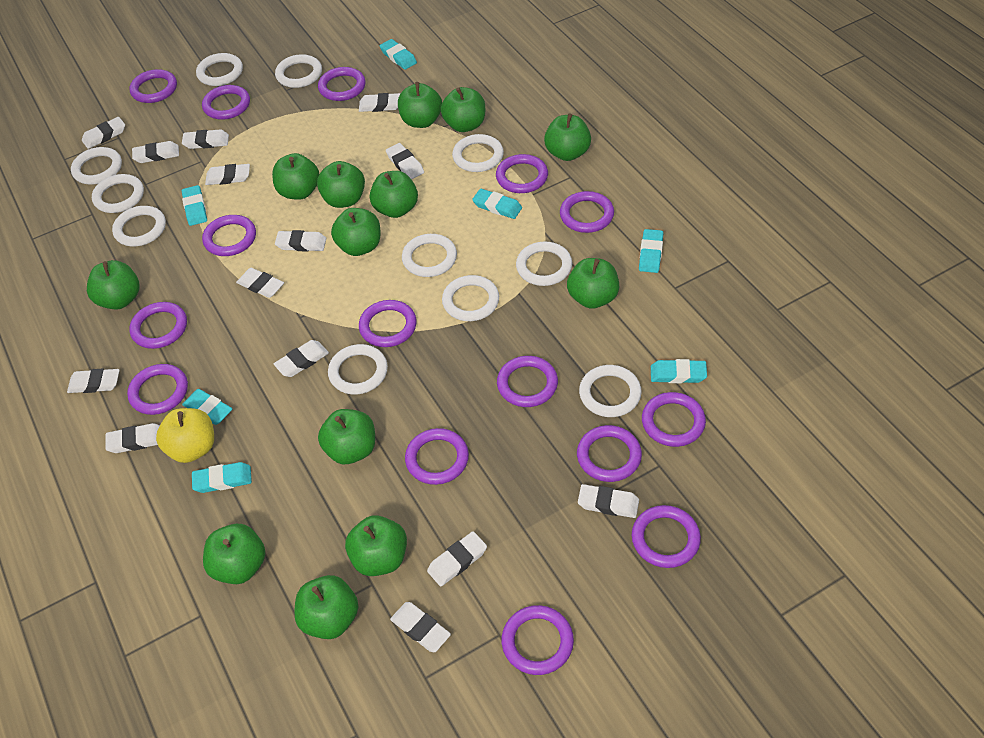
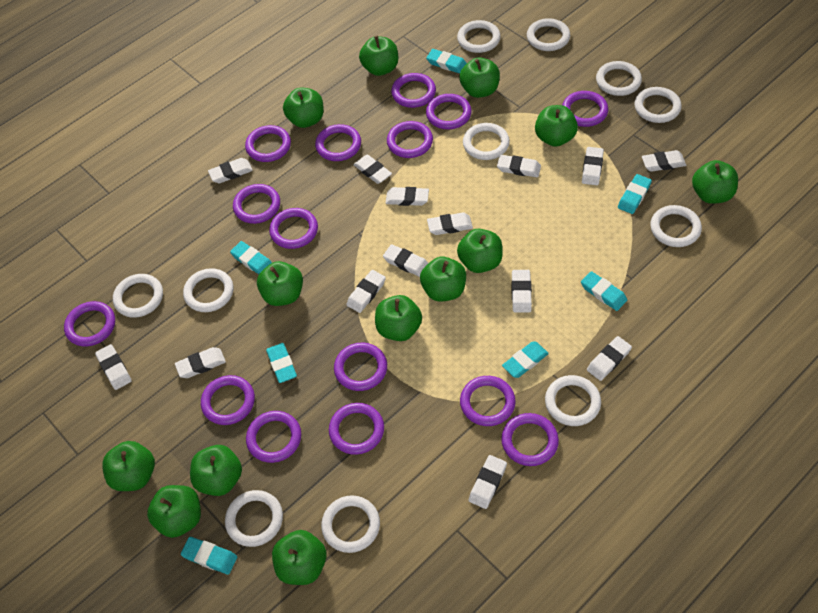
yellow apple: 1 -> 0

